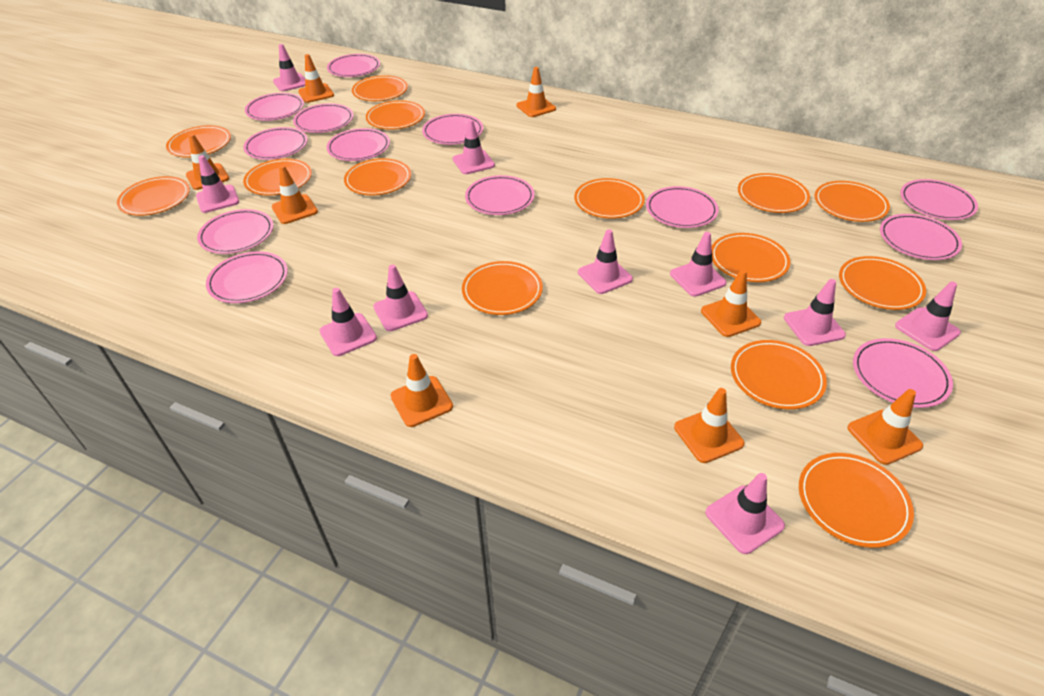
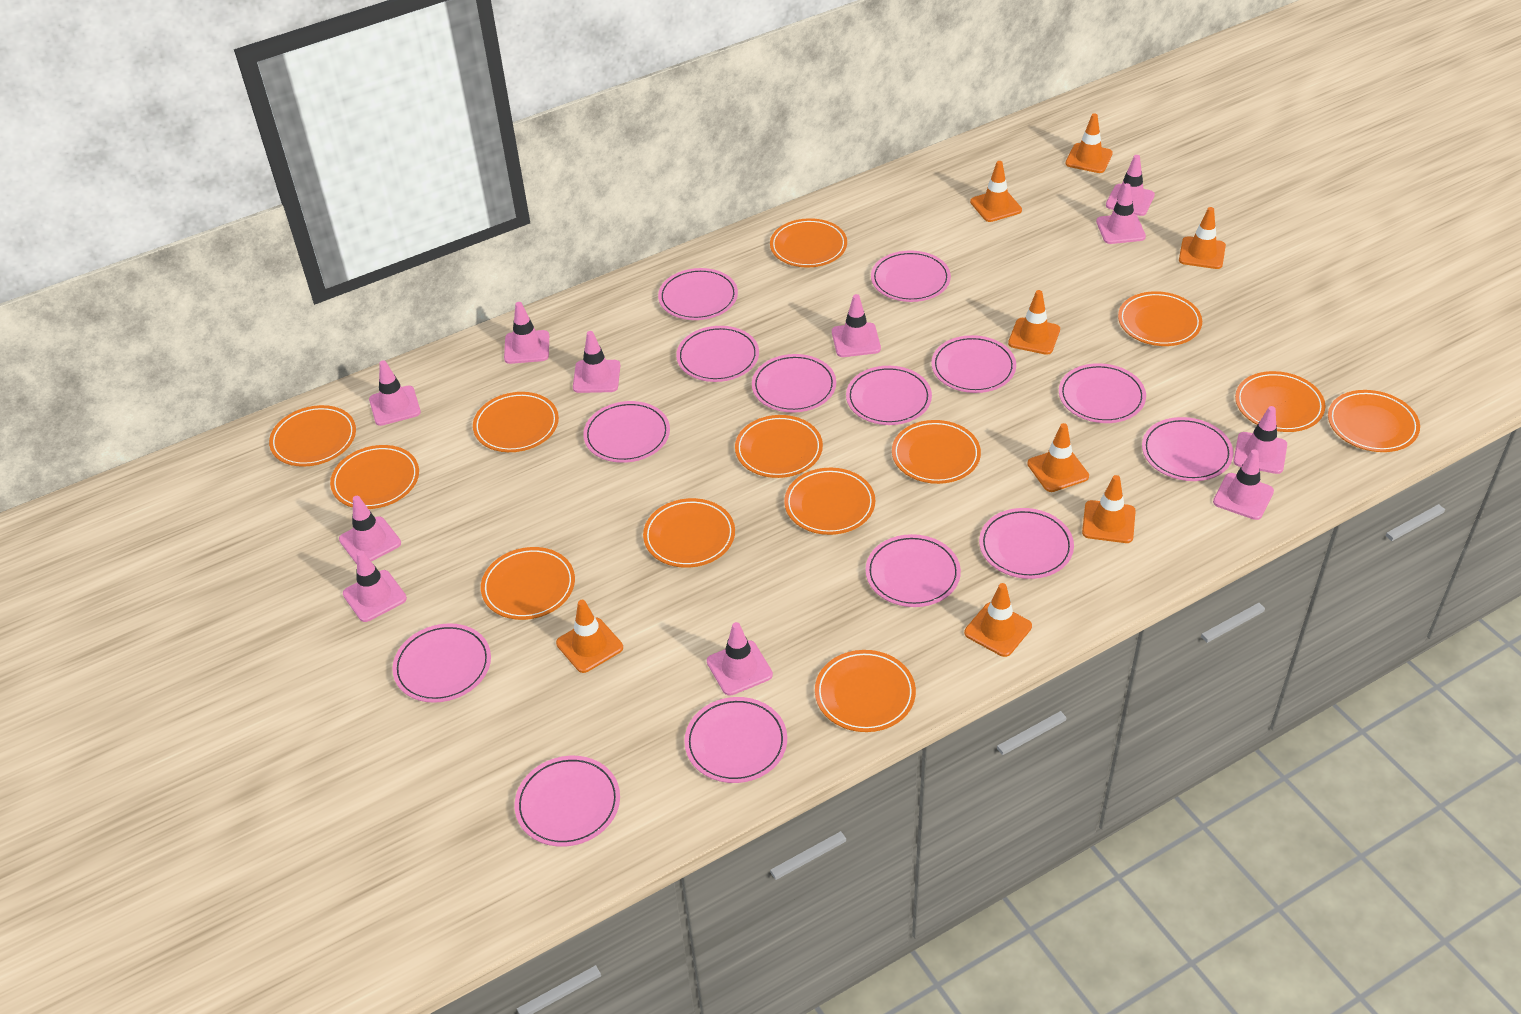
orange plate: 14 -> 13
pink plate: 13 -> 14
pink traffic cone: 10 -> 11

